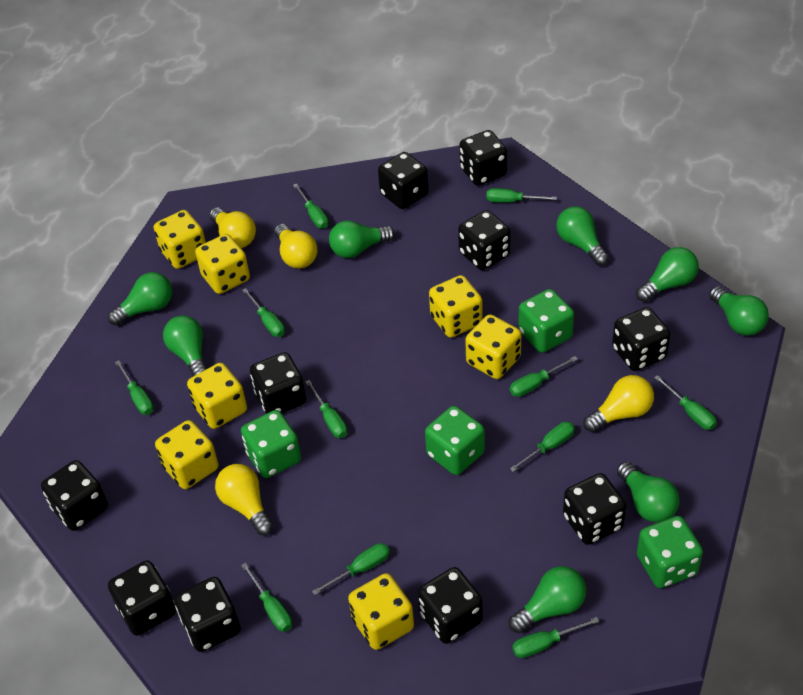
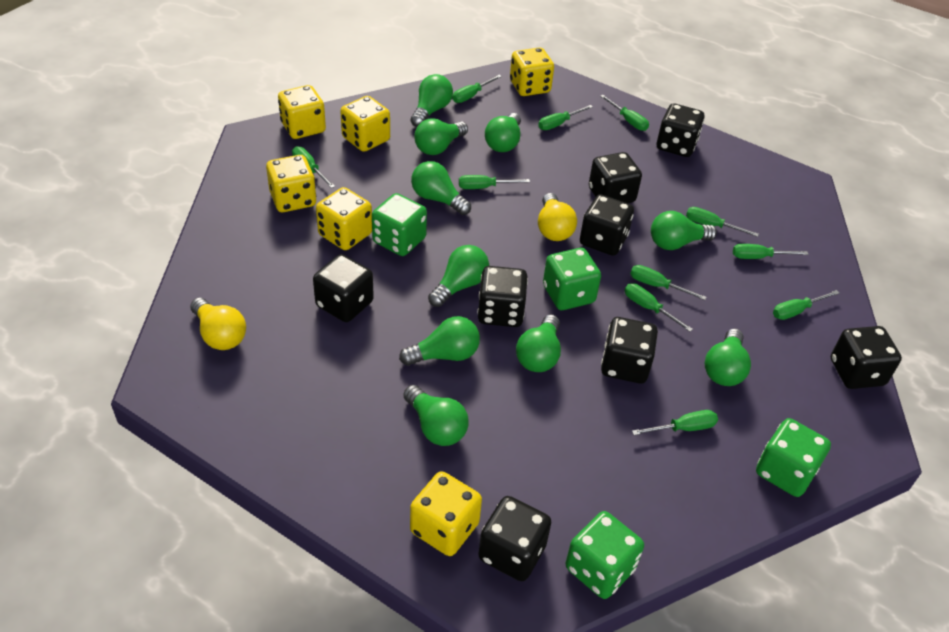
black dice: 10 -> 8
green light bulb: 8 -> 10
yellow dice: 7 -> 6
yellow light bulb: 4 -> 2

